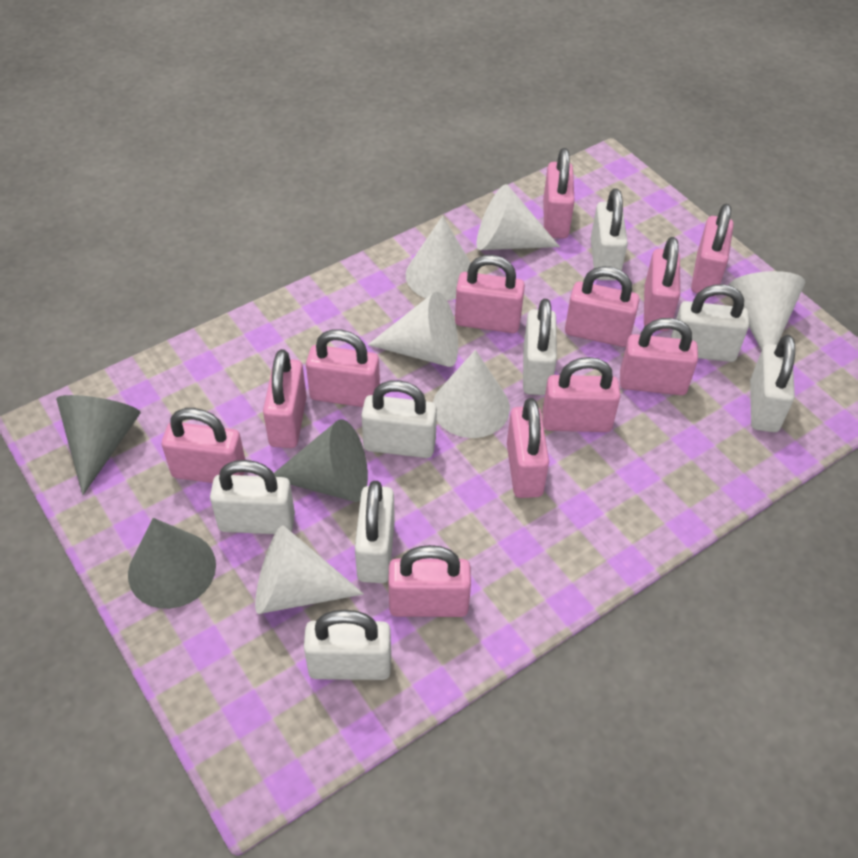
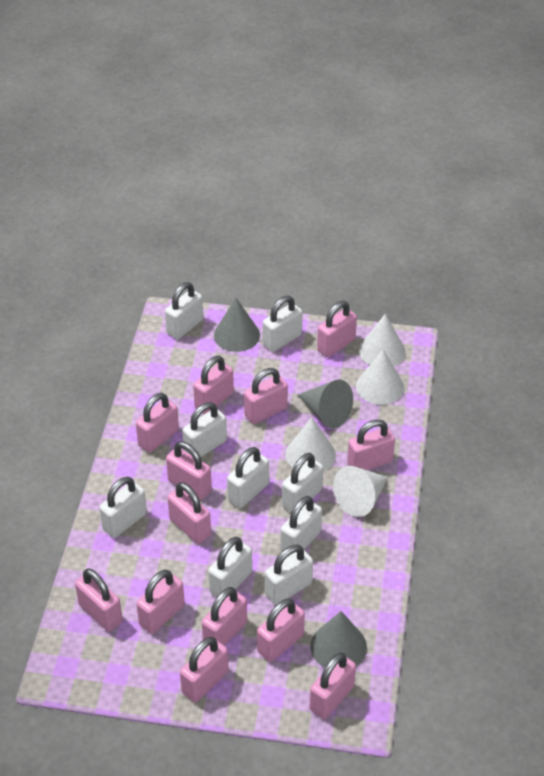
pink padlock: 12 -> 13
white cone: 6 -> 4
white padlock: 8 -> 9

